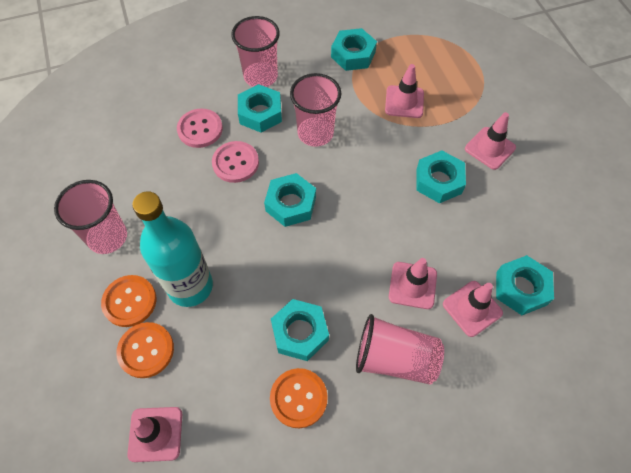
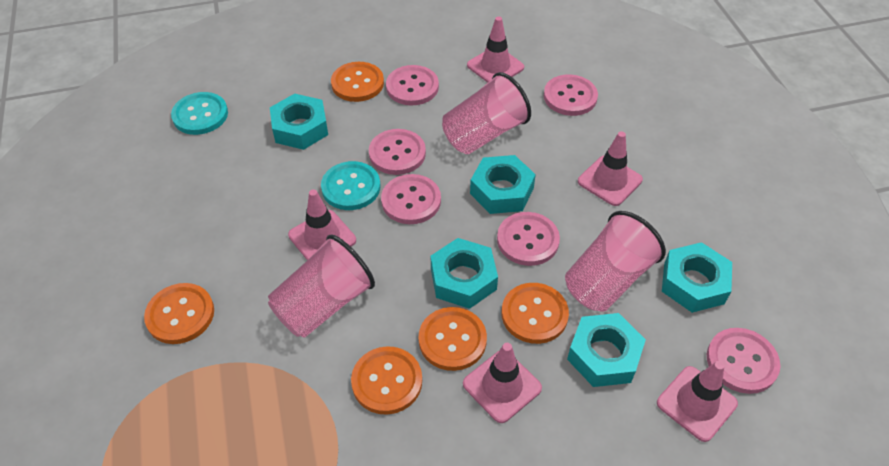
orange button: 3 -> 5
pink button: 2 -> 6
pink cup: 4 -> 3
turquoise bottle: 1 -> 0
turquoise button: 0 -> 2
turquoise nut: 6 -> 5

